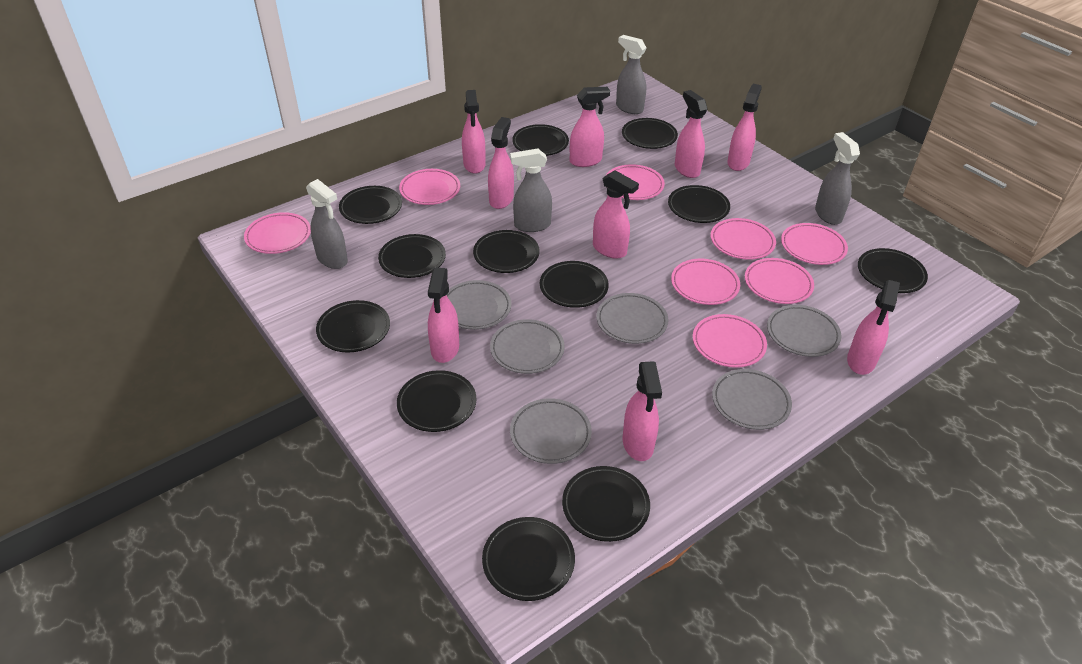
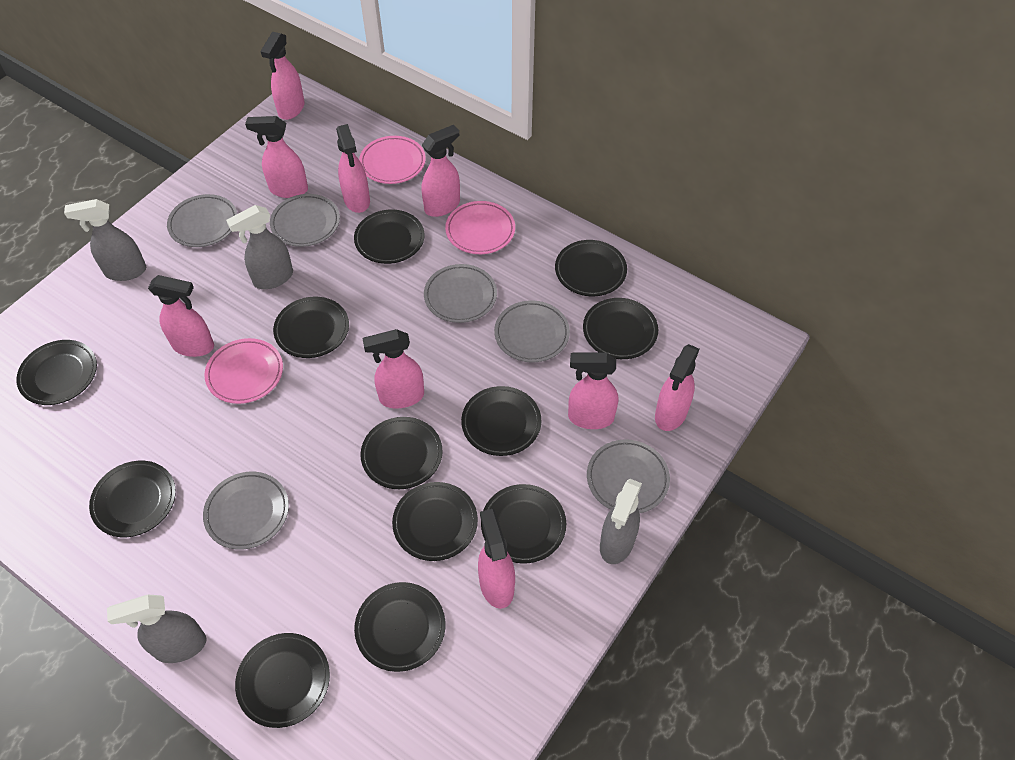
pink plate: 8 -> 3

